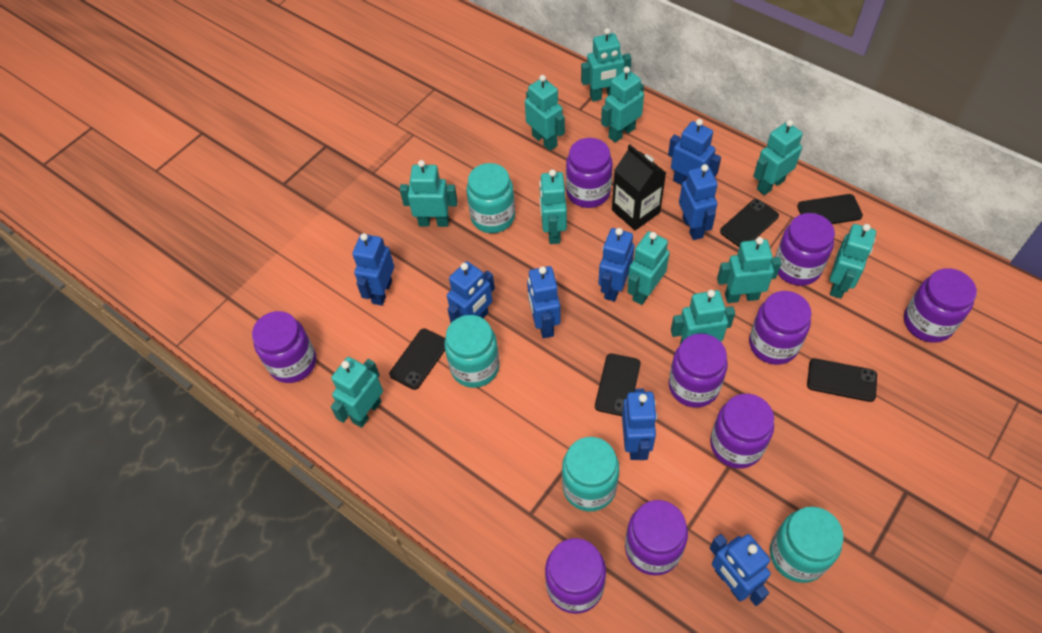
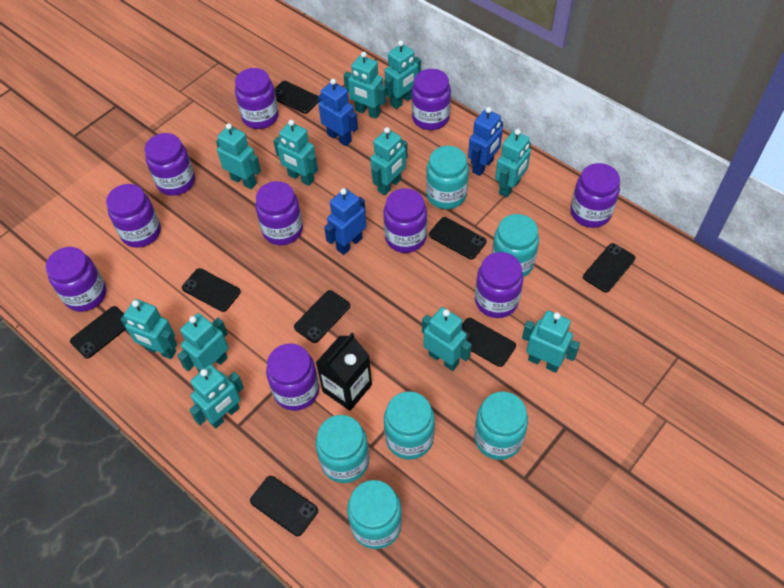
black phone: 5 -> 8
blue robot: 8 -> 3
purple jar: 9 -> 10
turquoise jar: 4 -> 6

